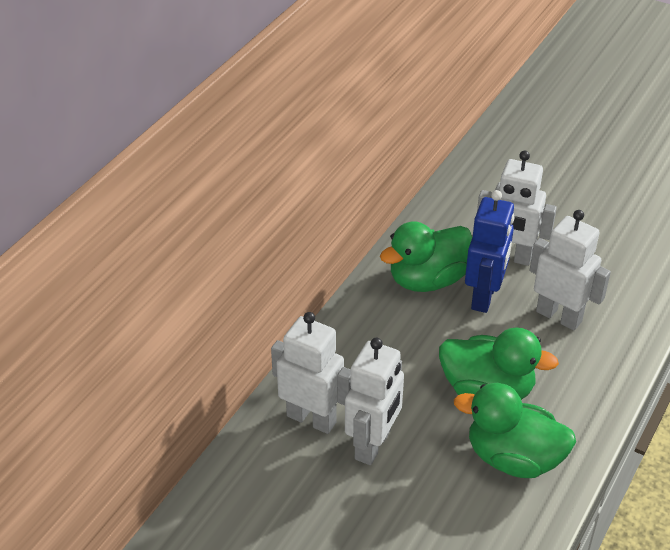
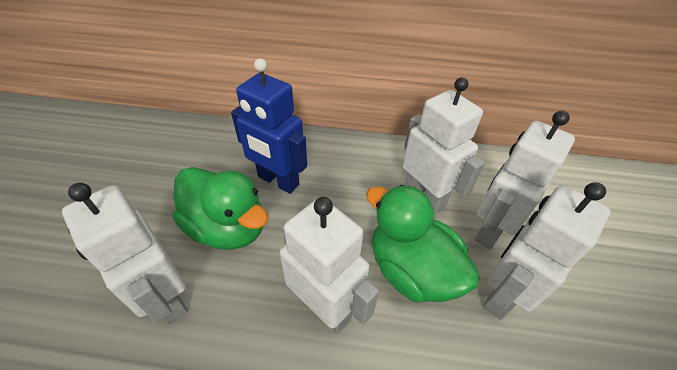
green duck: 3 -> 2
white robot: 4 -> 5

